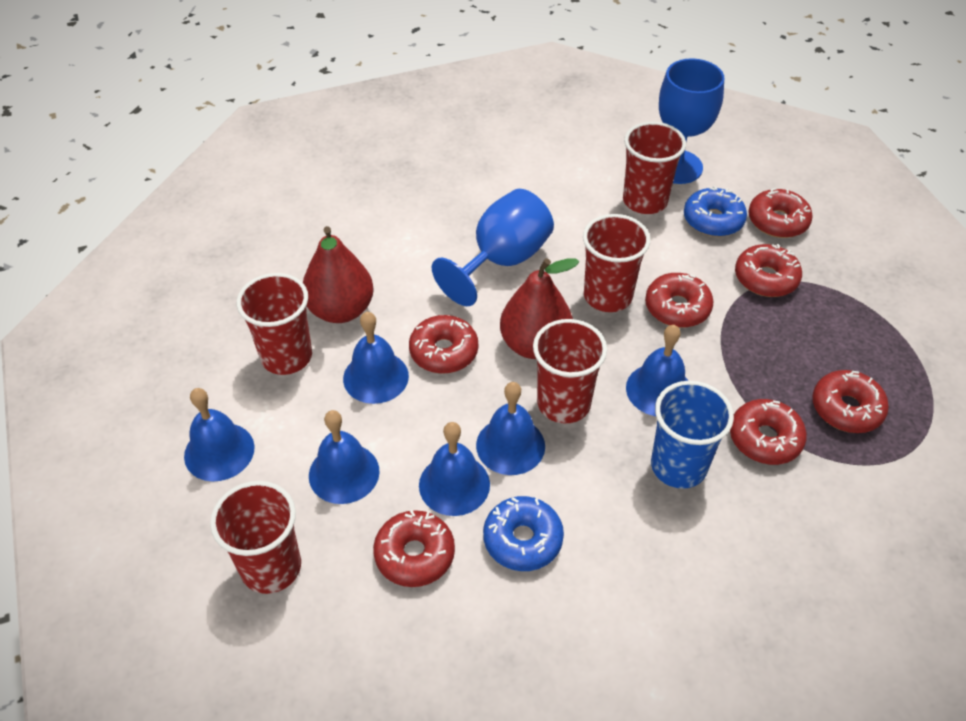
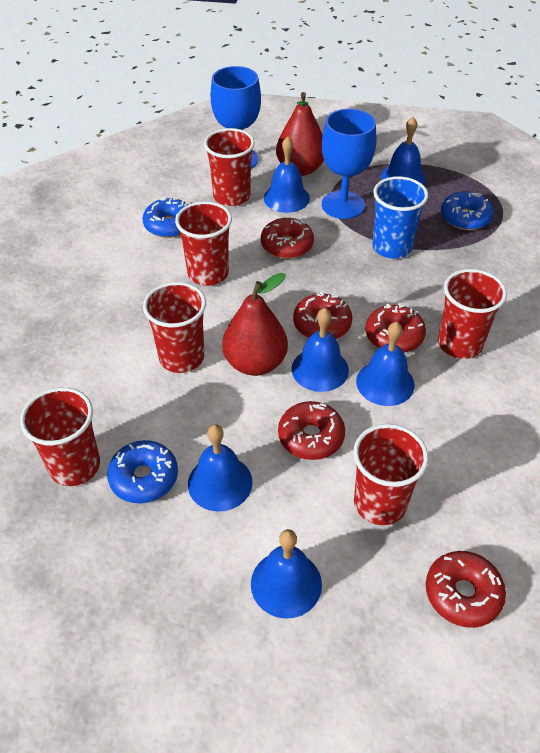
blue donut: 2 -> 3
red cup: 5 -> 6
red donut: 7 -> 5

